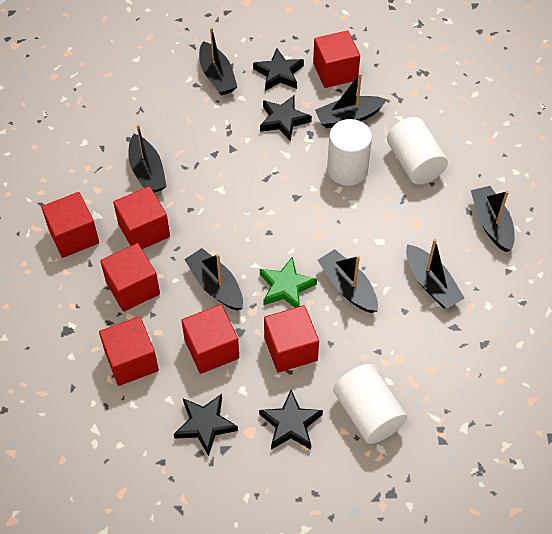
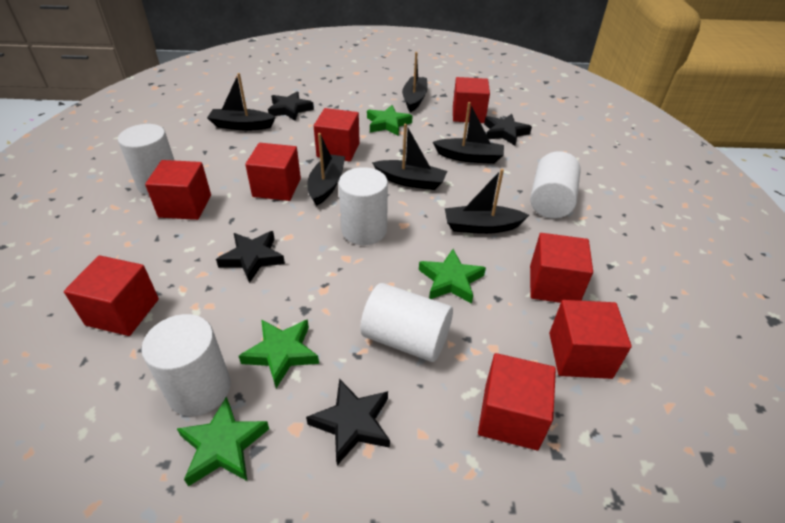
black boat: 7 -> 6
green star: 1 -> 4
red cube: 7 -> 8
white cylinder: 3 -> 5

